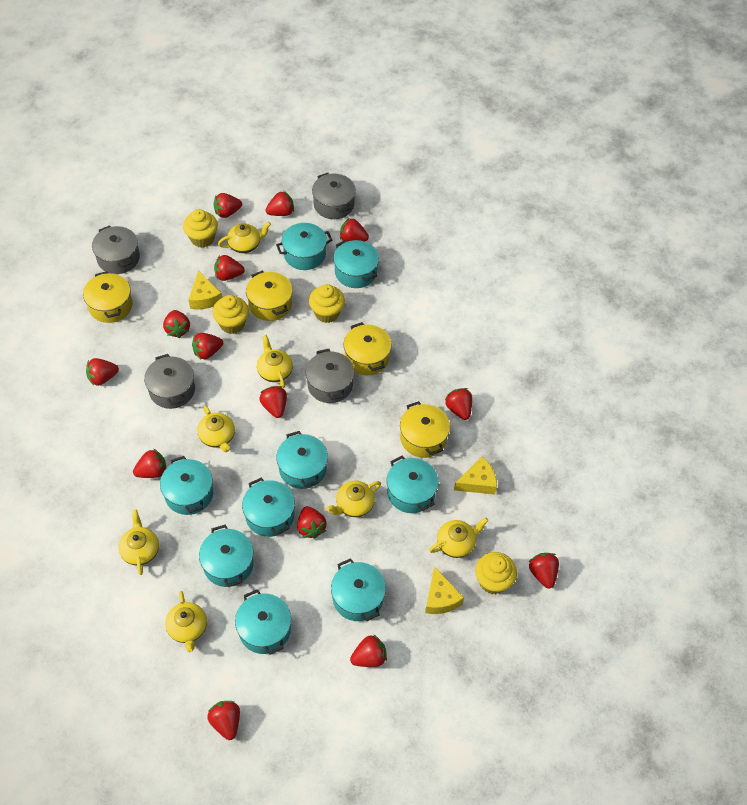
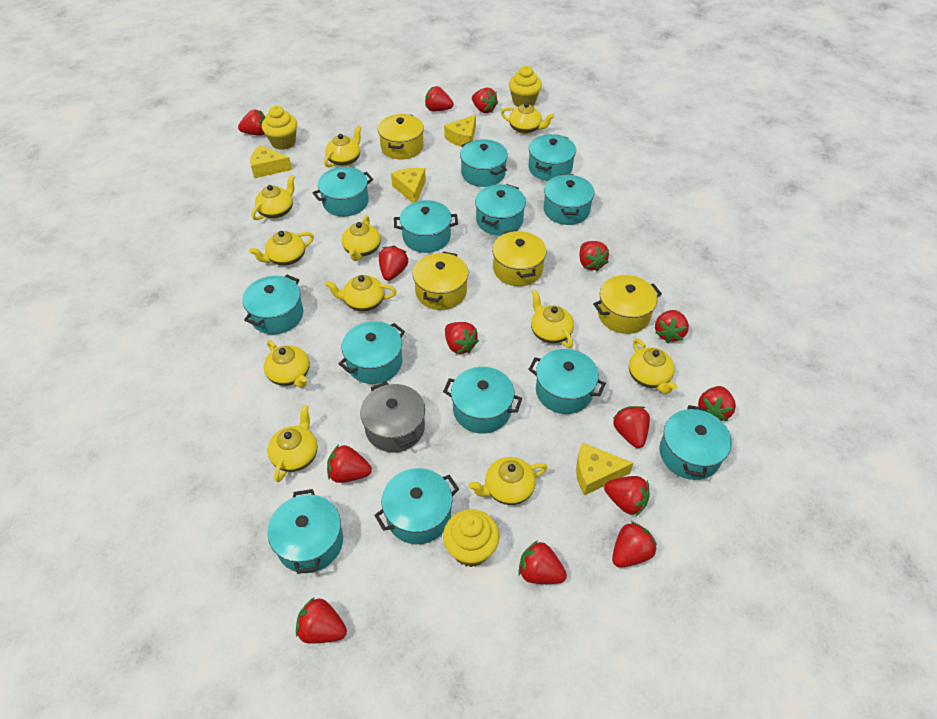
grey pot: 4 -> 1
turquoise pot: 9 -> 13
yellow cheese: 3 -> 4
yellow cupcake: 4 -> 3
yellow teapot: 7 -> 11

